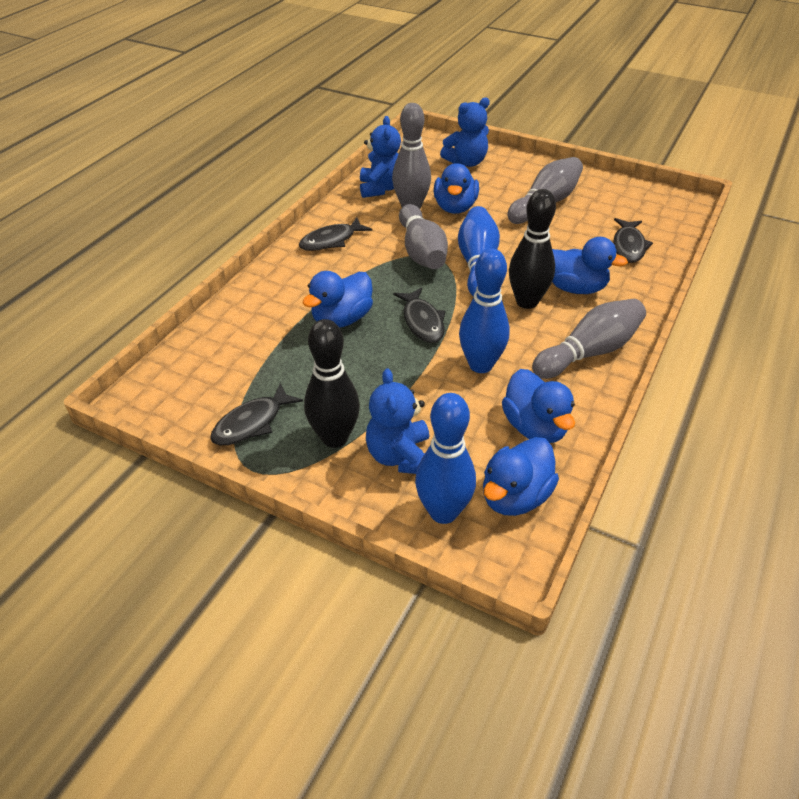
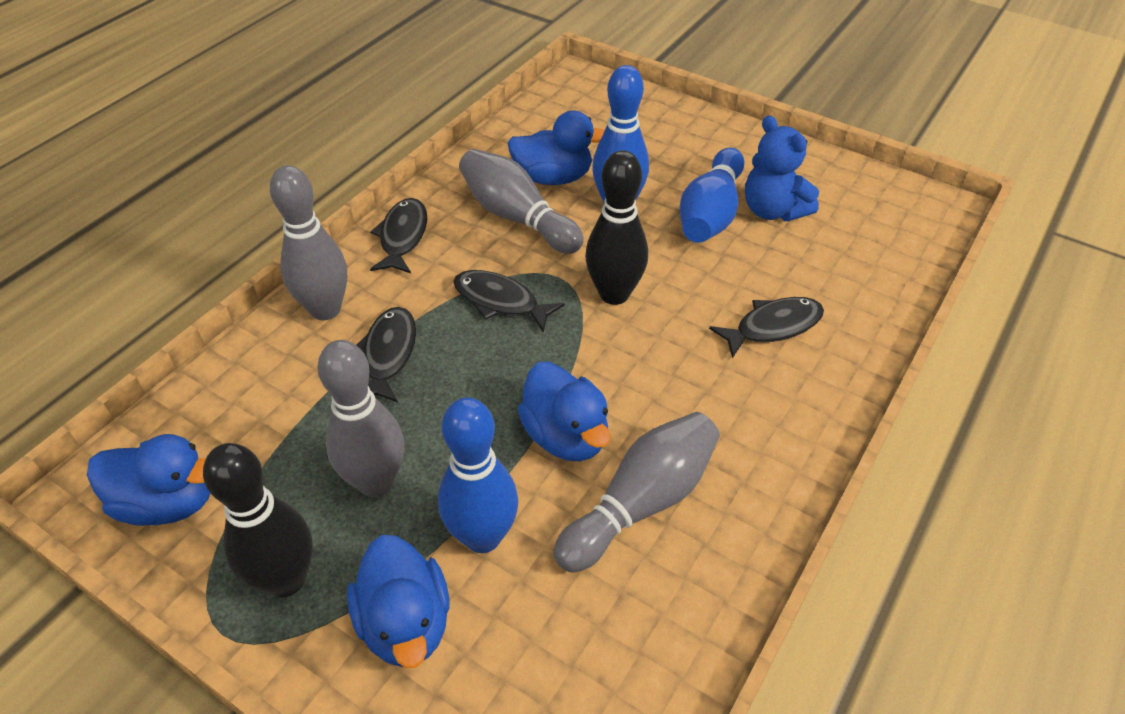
blue duck: 5 -> 4
blue teddy bear: 3 -> 1

